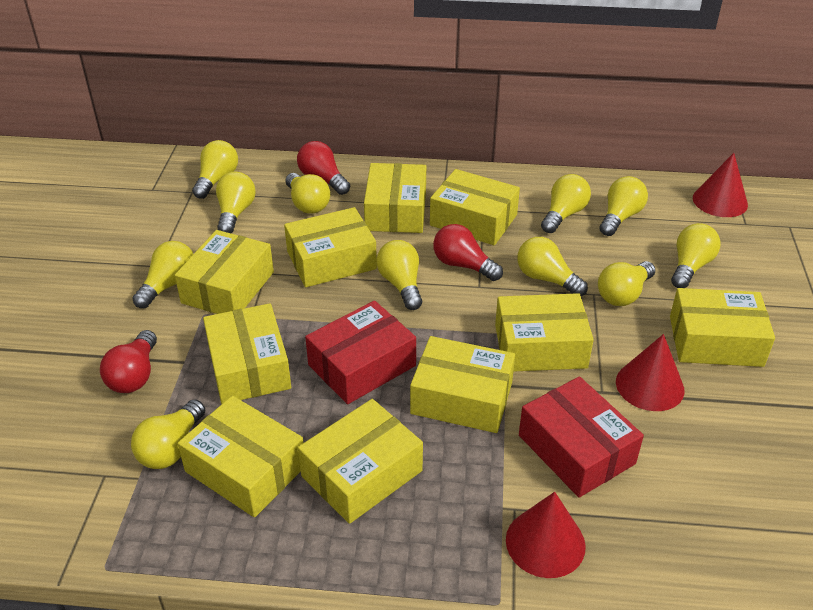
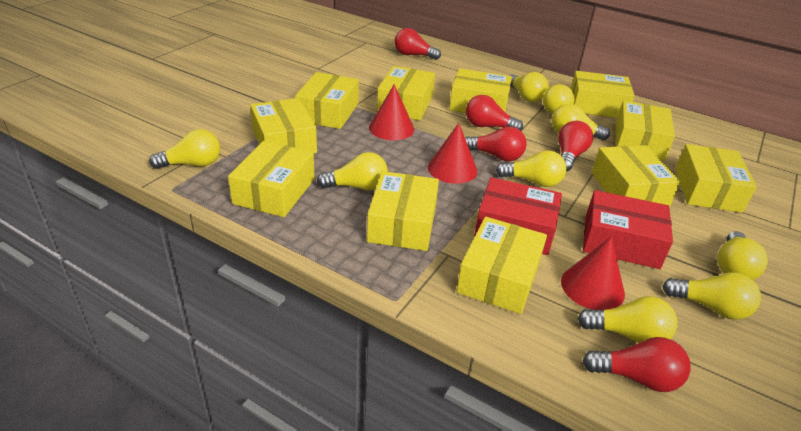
red light bulb: 3 -> 5
yellow box: 10 -> 11
yellow light bulb: 11 -> 9

